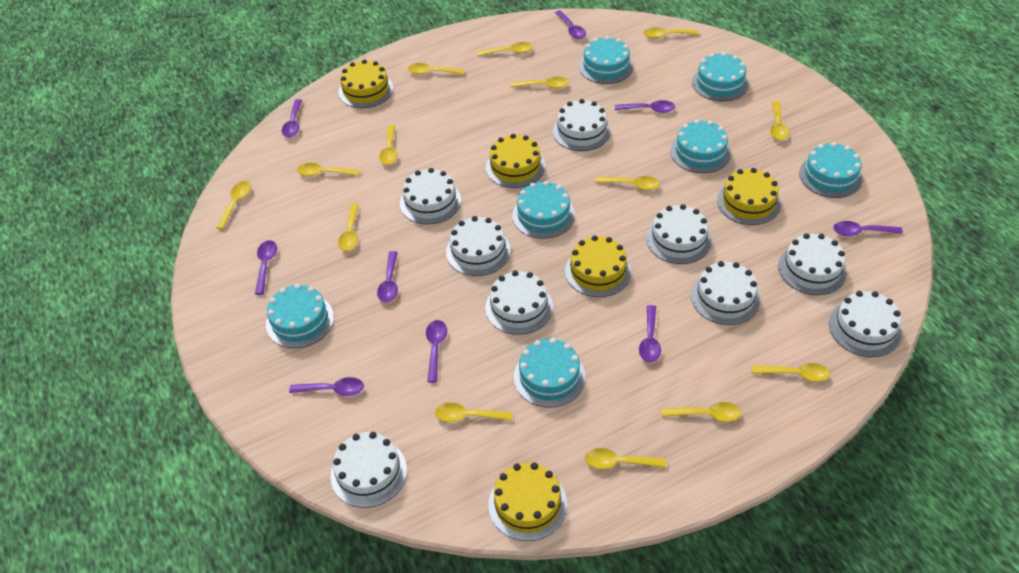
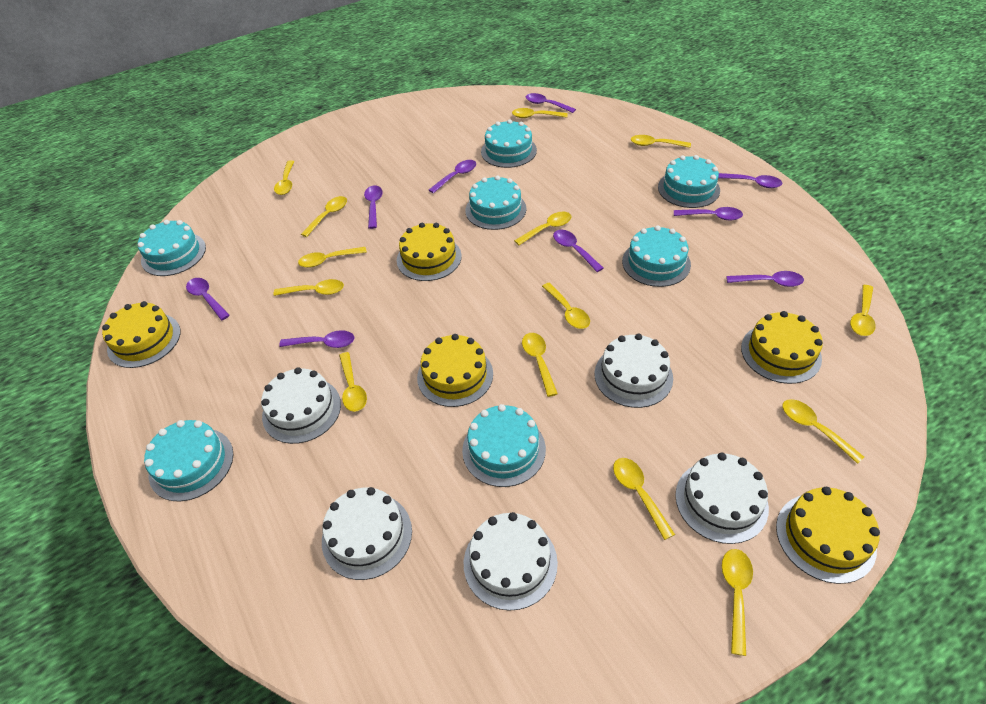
white cake: 9 -> 5

